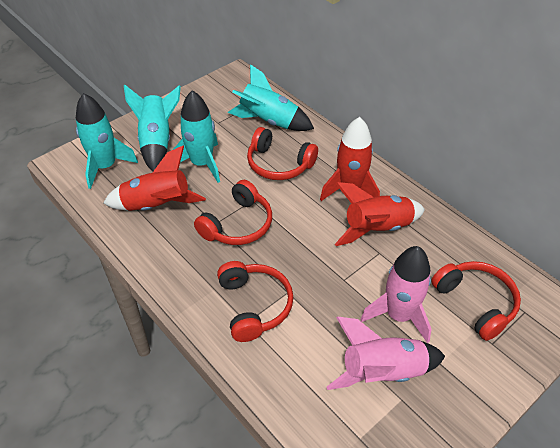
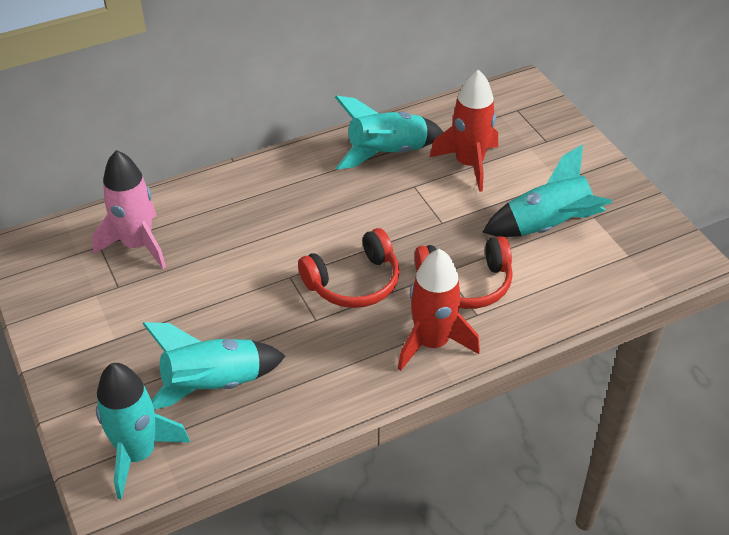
pink rocket: 2 -> 1
red headphones: 4 -> 2
red rocket: 3 -> 2

